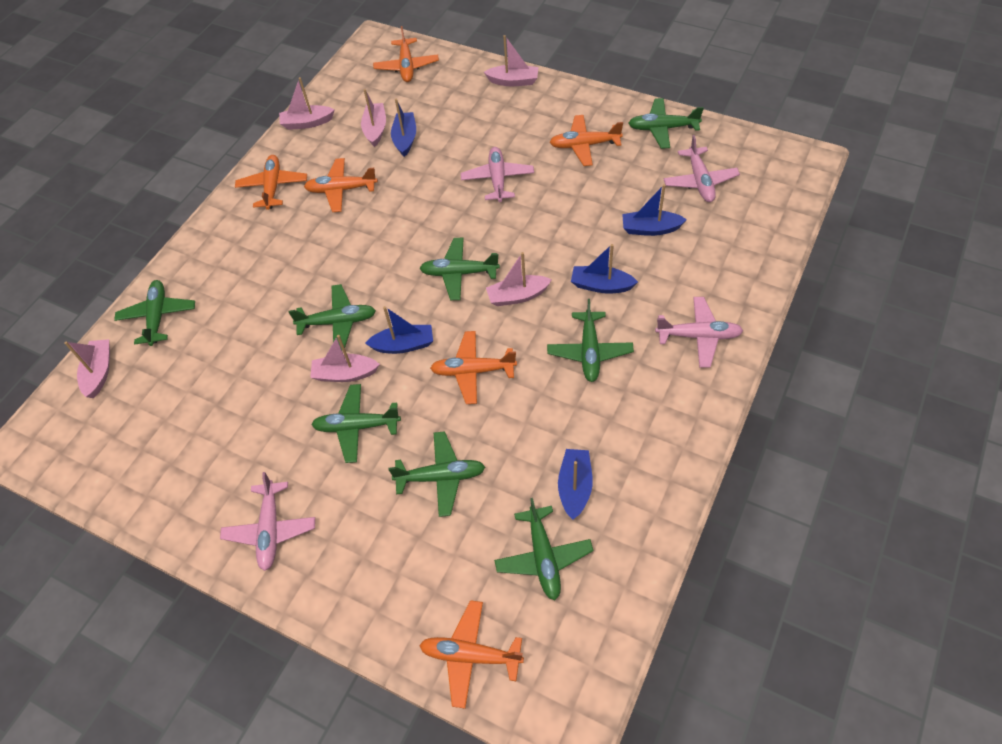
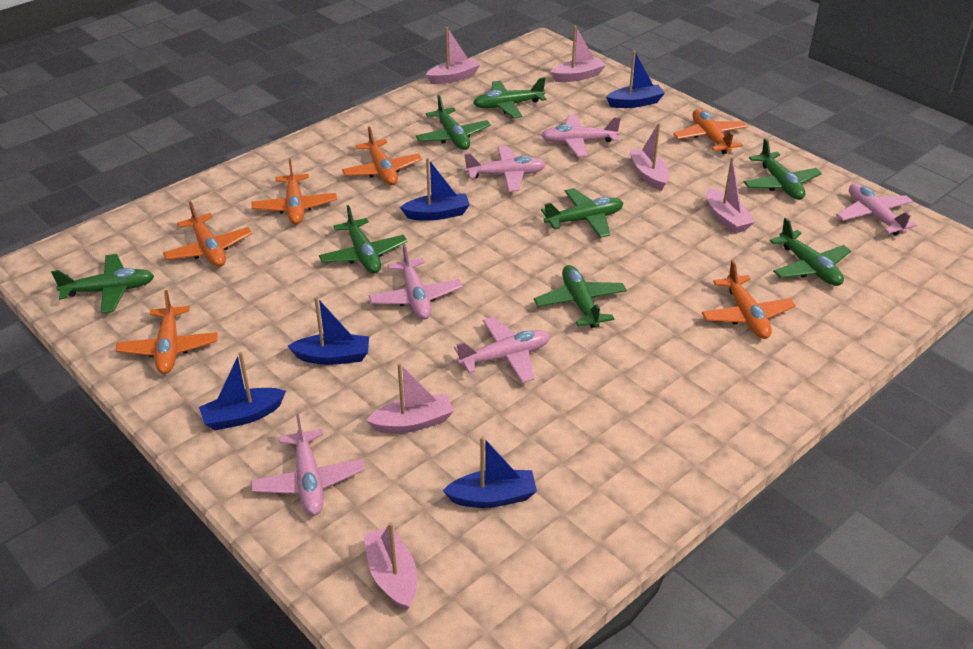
pink plane: 4 -> 6

